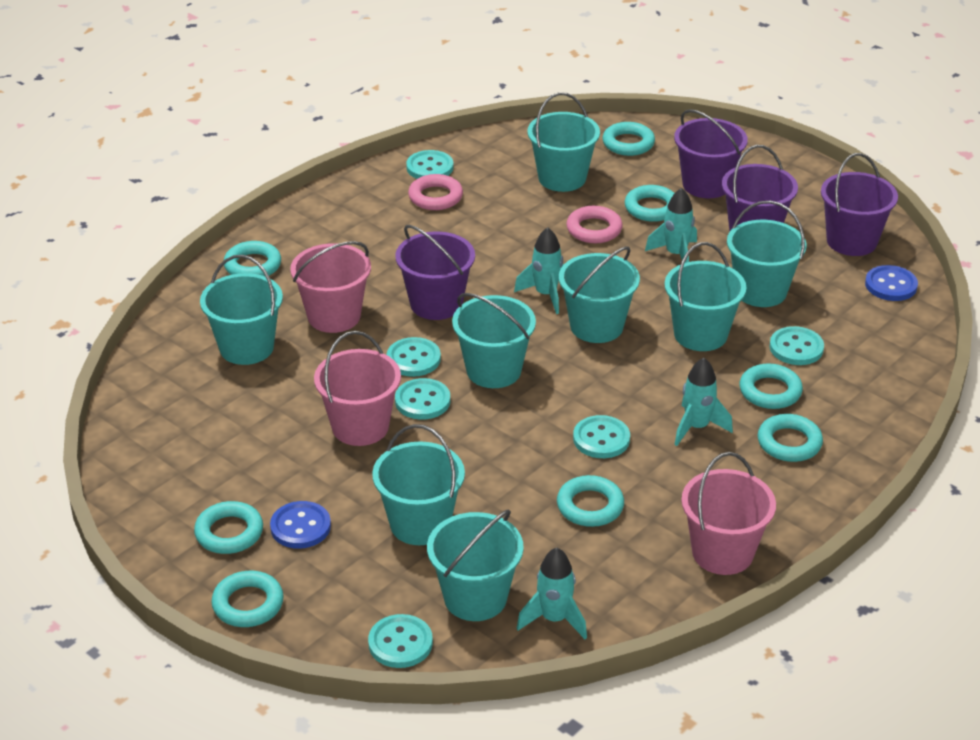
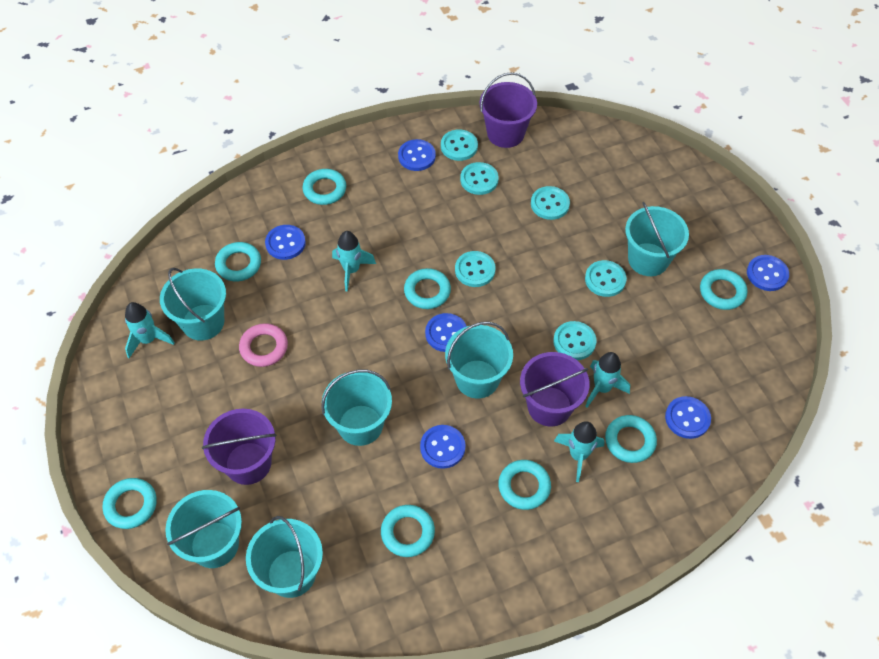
blue button: 2 -> 6
pink bucket: 3 -> 0
pink ring: 2 -> 1
purple bucket: 4 -> 3
turquoise bucket: 8 -> 6

